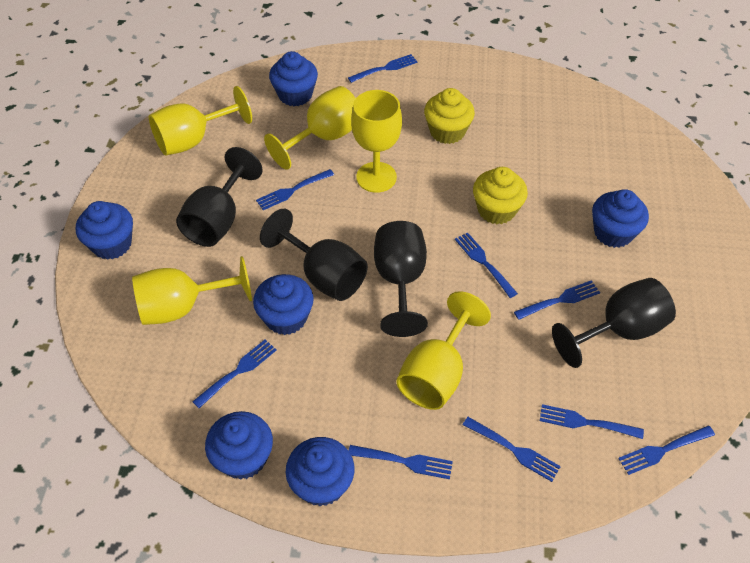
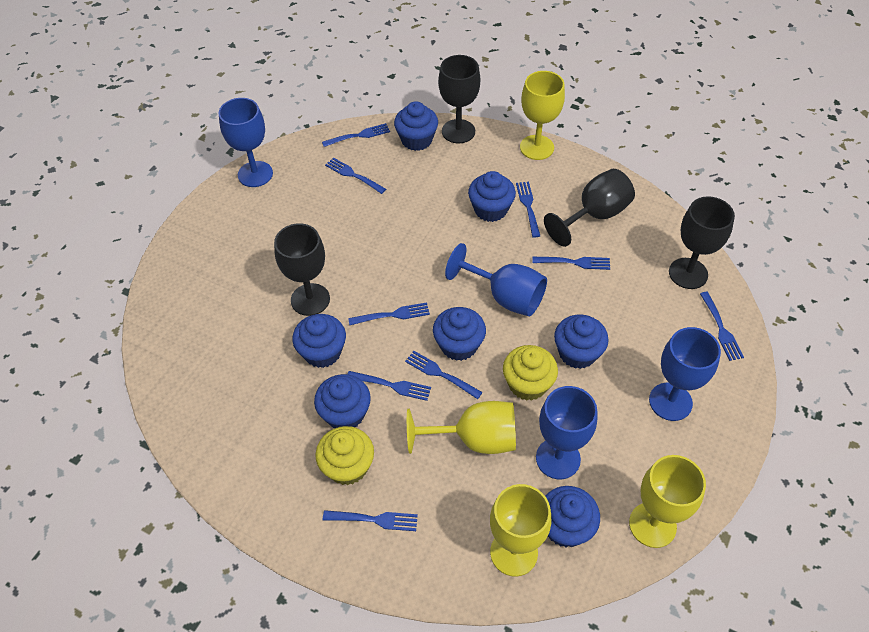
blue cupcake: 6 -> 7
blue goblet: 0 -> 4
yellow goblet: 5 -> 4

